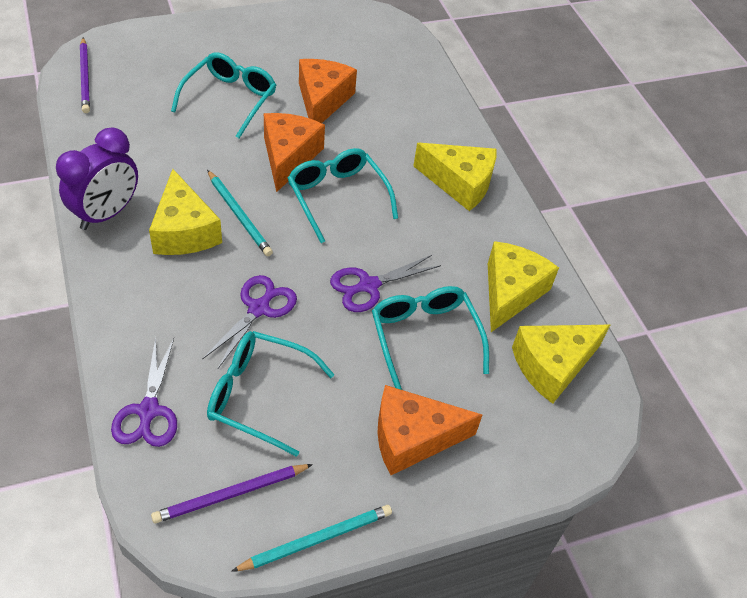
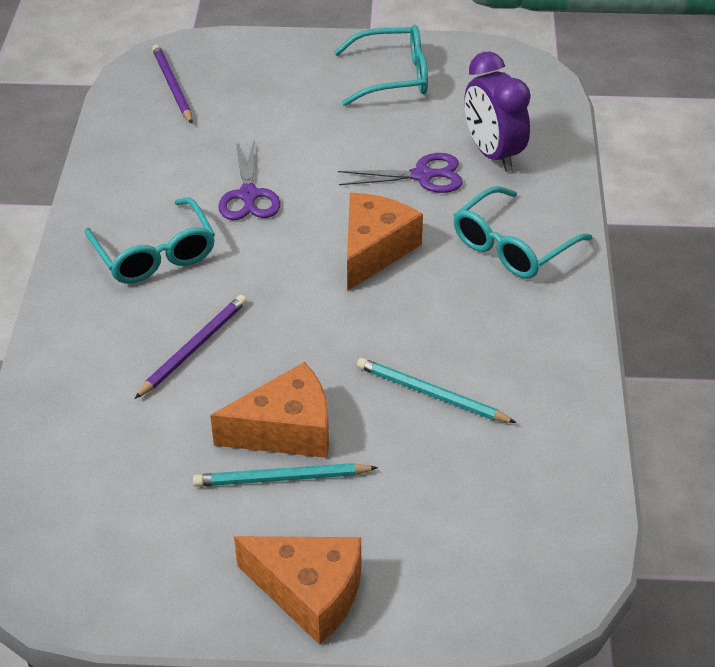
purple scissors: 3 -> 2
turquoise glasses: 4 -> 3
yellow cheese: 4 -> 0

